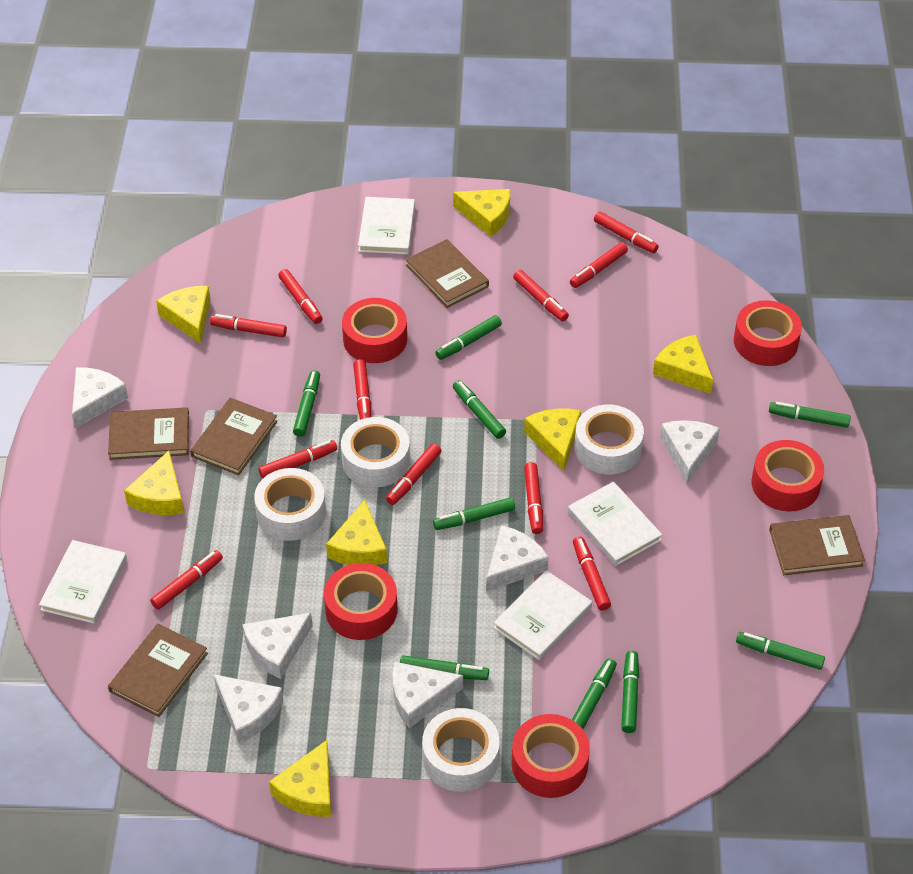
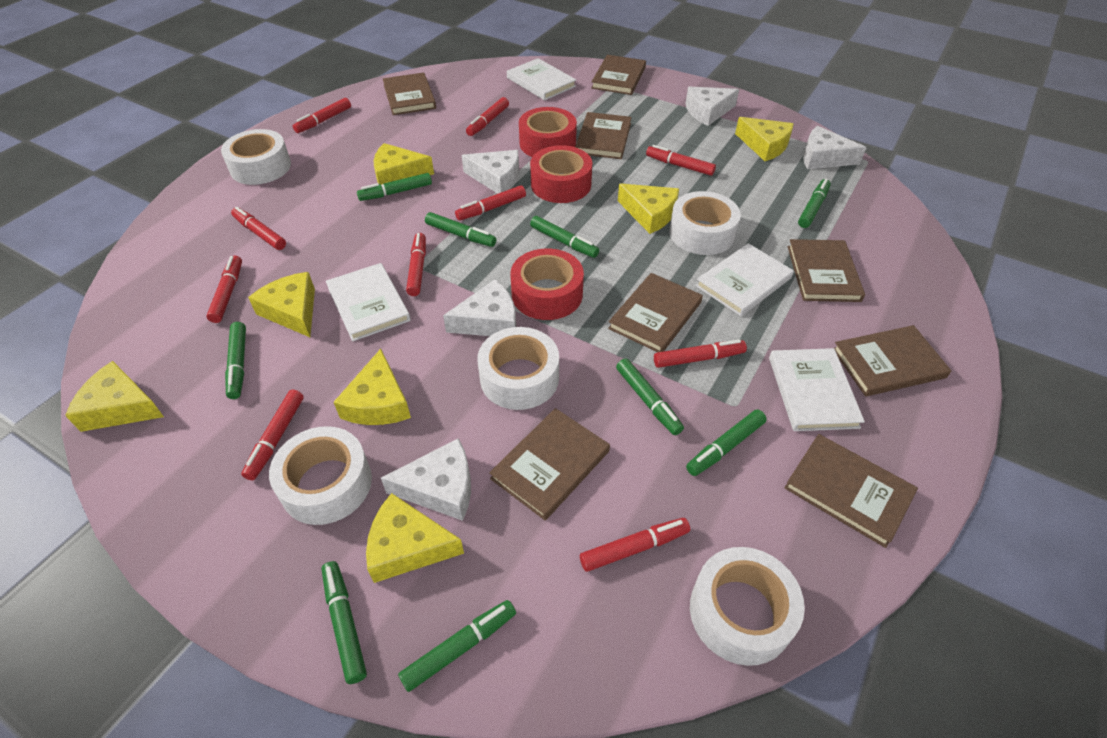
brown book: 5 -> 8
red marker: 11 -> 10
red tape: 5 -> 3
white cheese: 6 -> 5
white tape: 4 -> 5

